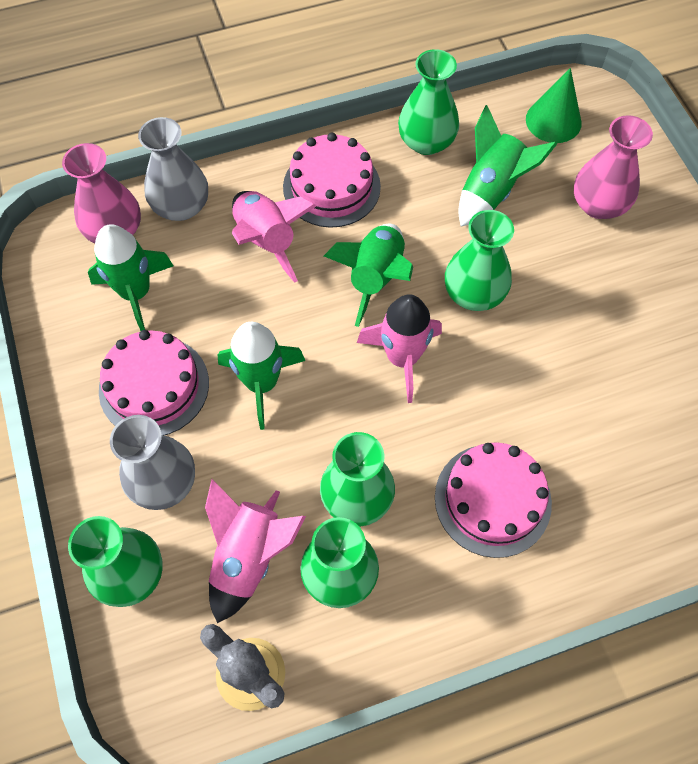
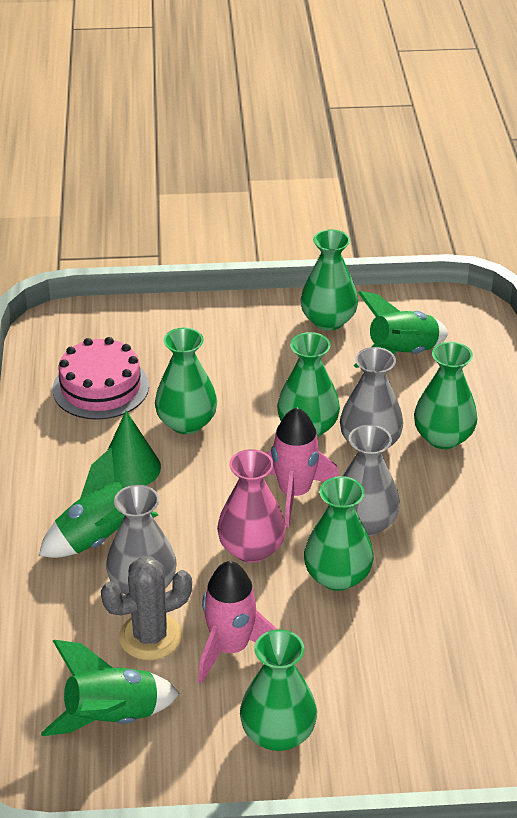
green rocket: 4 -> 3
green vase: 5 -> 6
grey vase: 2 -> 3
pink cake: 3 -> 1
pink rocket: 3 -> 2
pink vase: 2 -> 1

